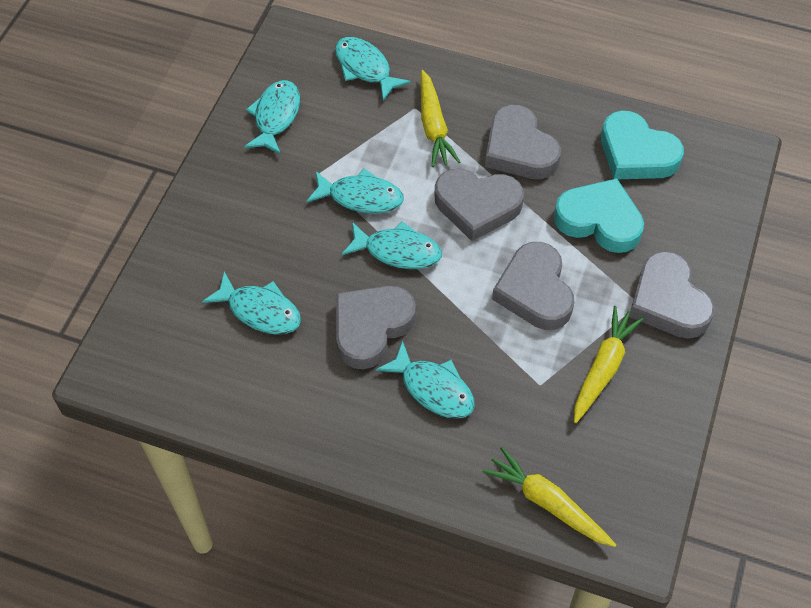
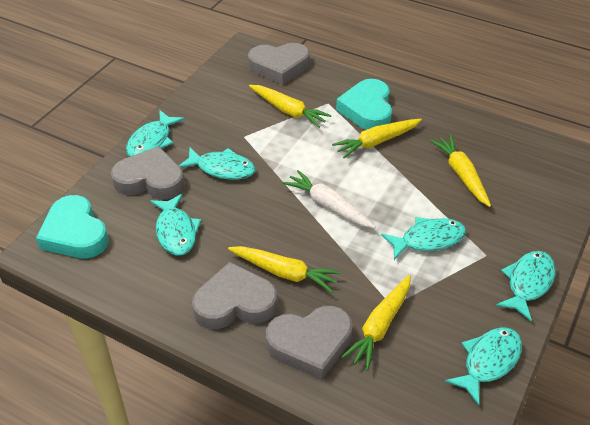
grey heart: 5 -> 4
white carrot: 0 -> 1
yellow carrot: 3 -> 5

